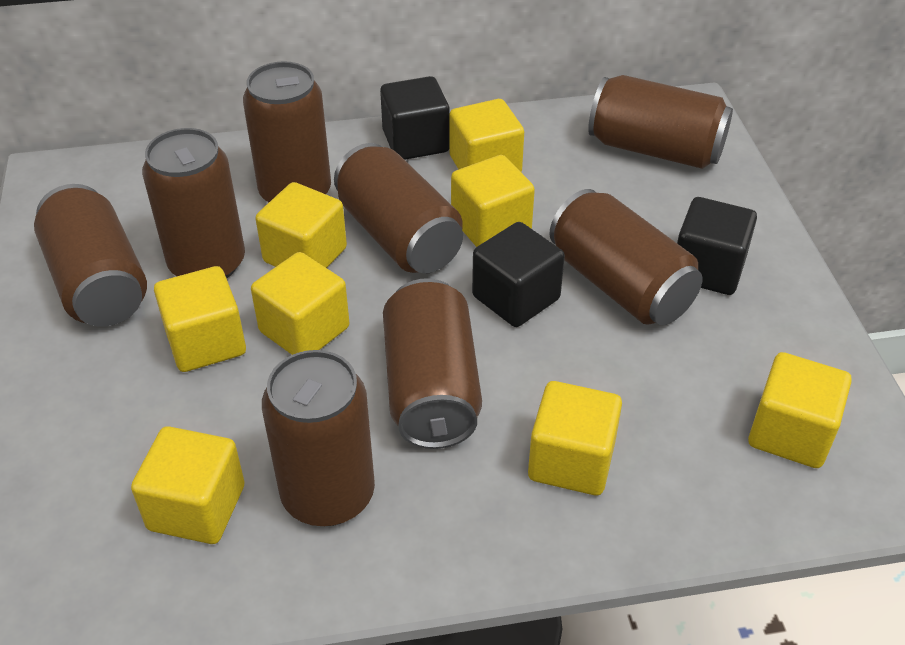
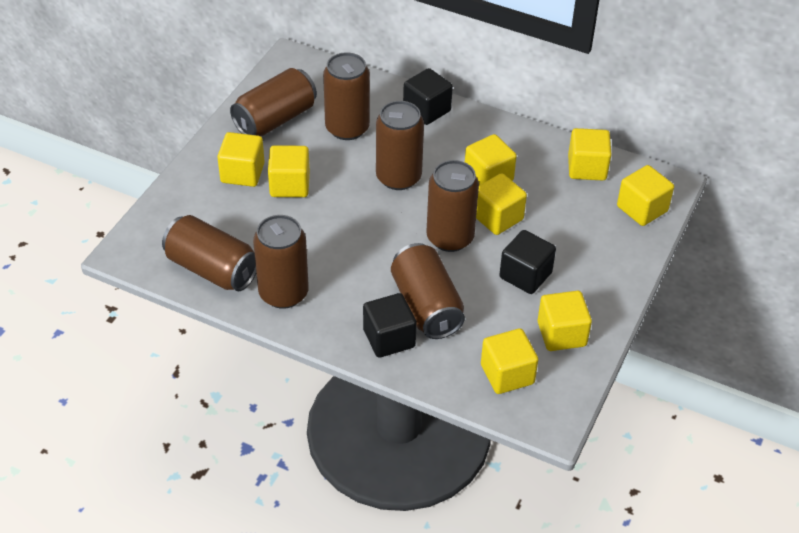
brown can: 8 -> 7

